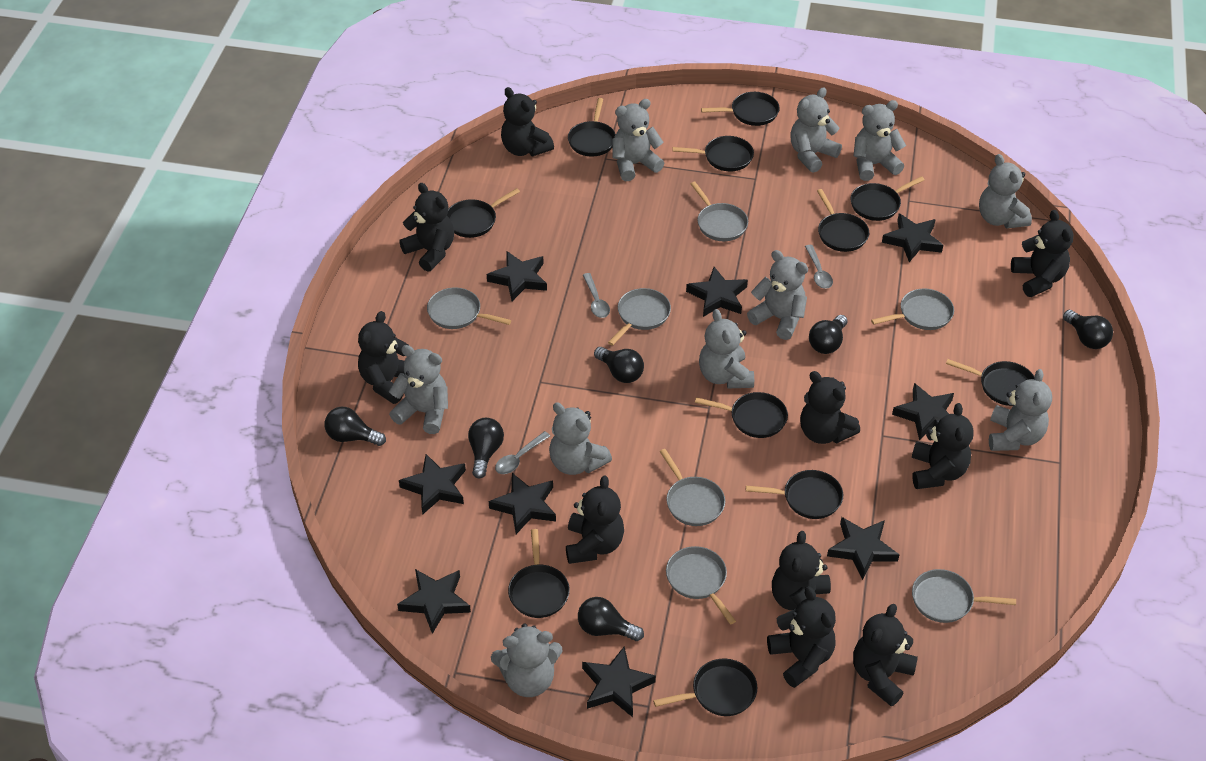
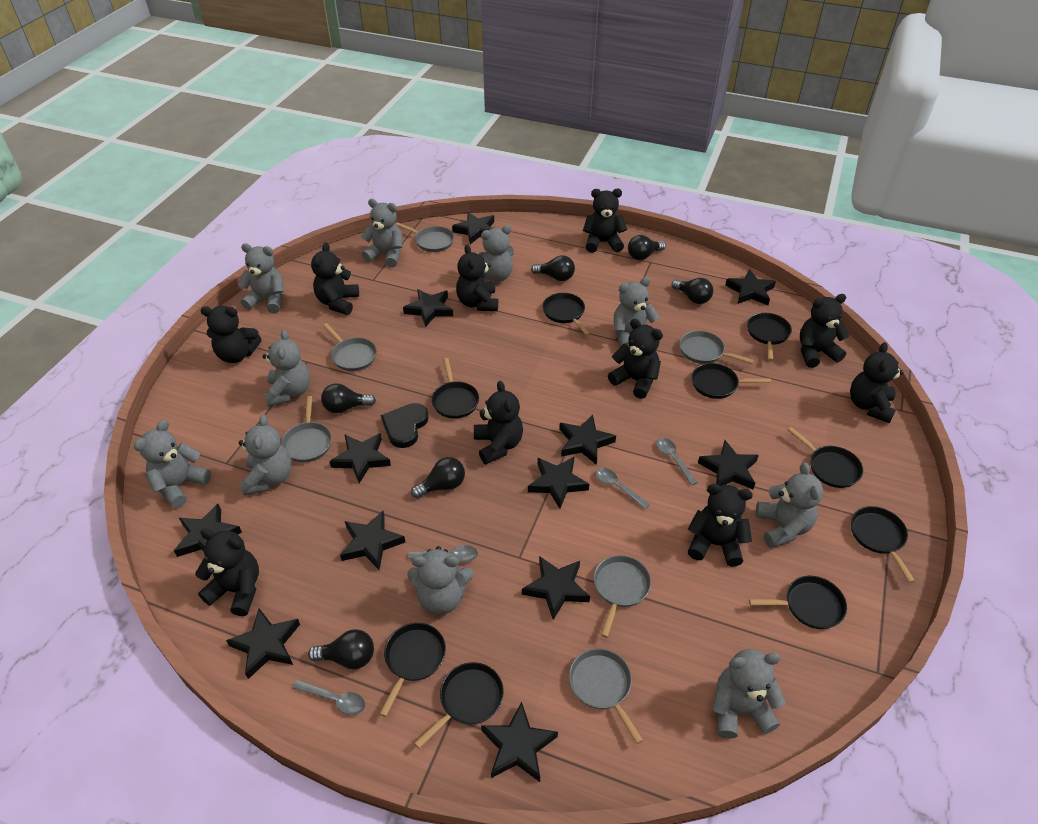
black heart: 0 -> 1
black pan: 11 -> 9
black star: 9 -> 12
grey pan: 7 -> 6
grey spoon: 3 -> 4

